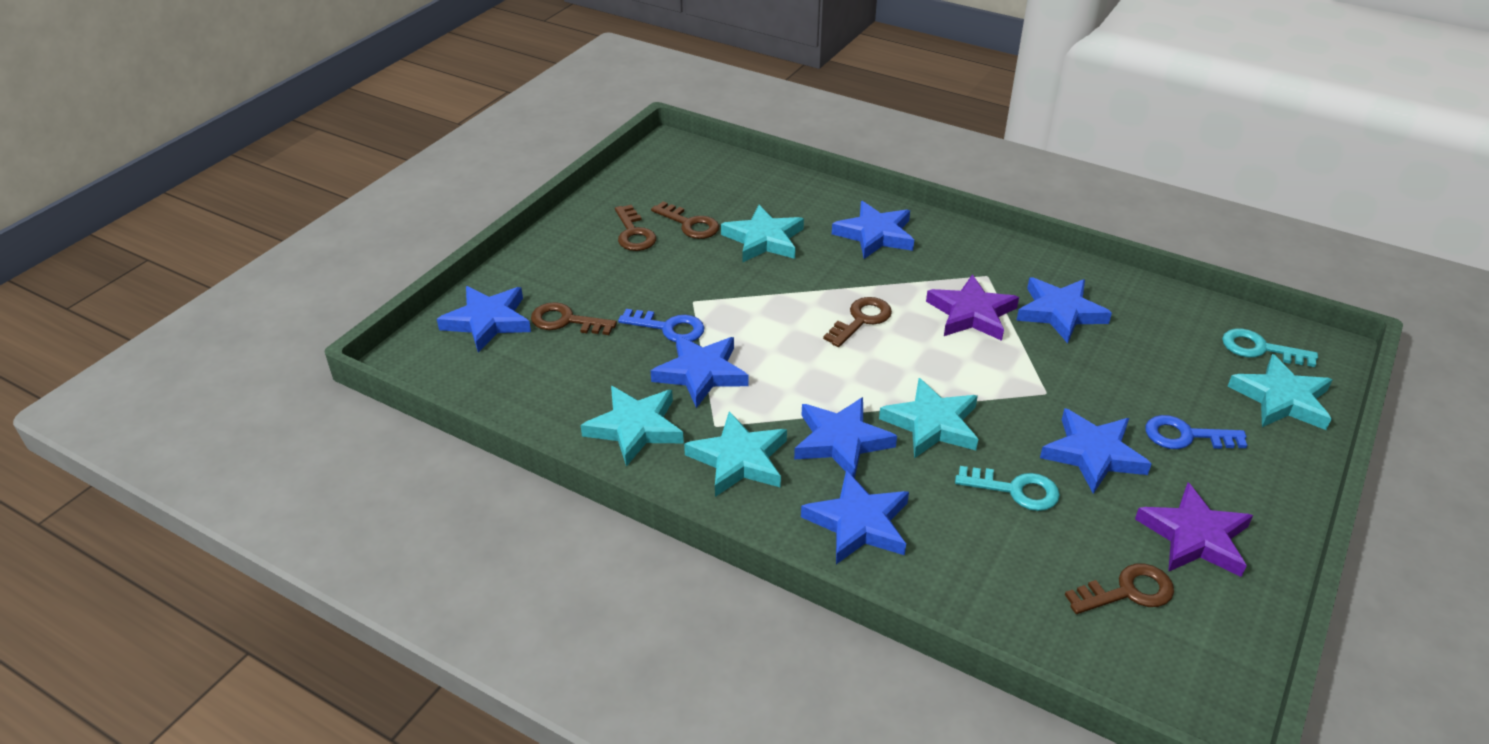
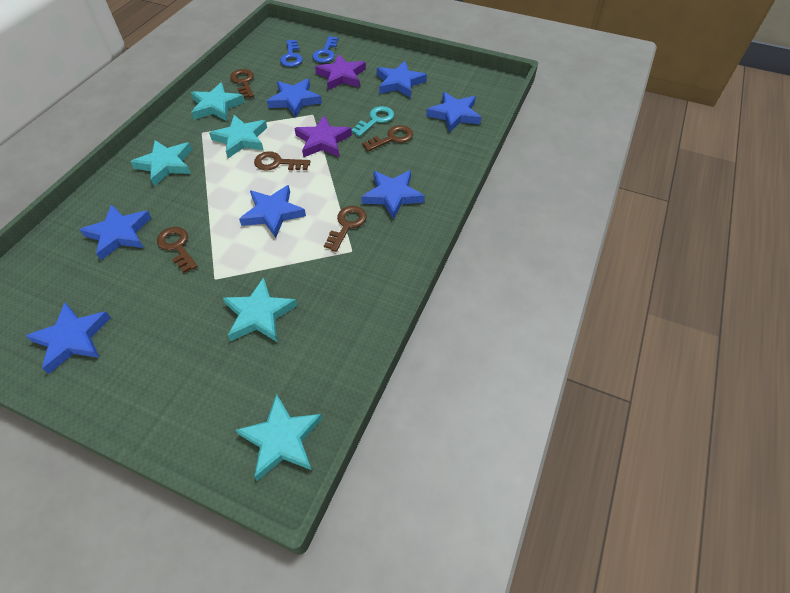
turquoise key: 2 -> 1

